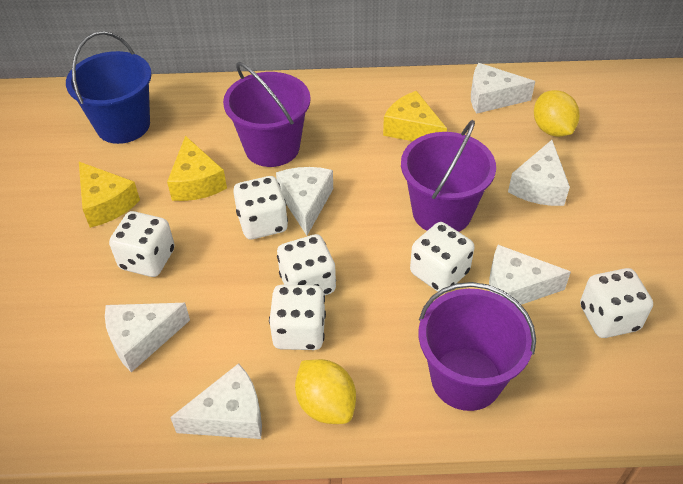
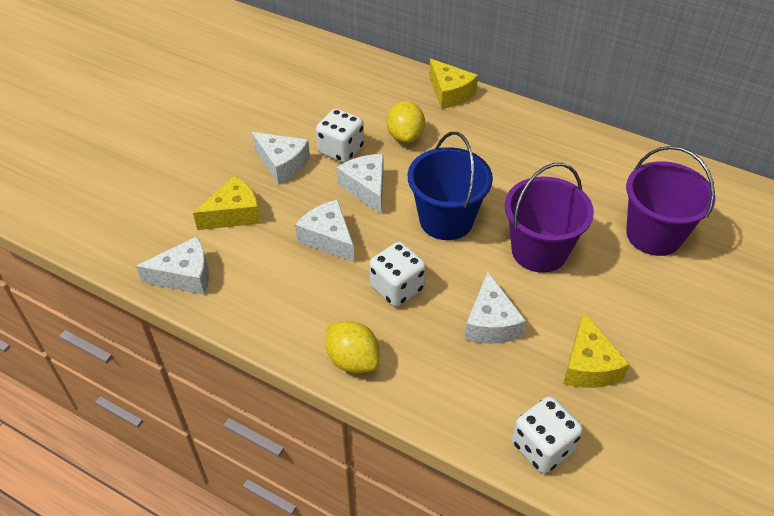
purple bucket: 3 -> 2
white cheese: 6 -> 5
white dice: 6 -> 3

